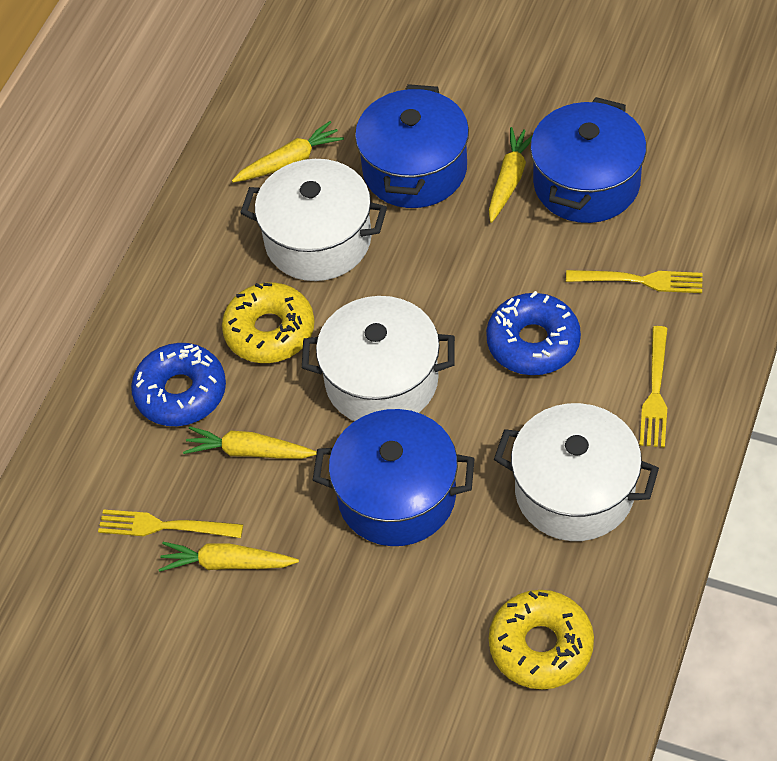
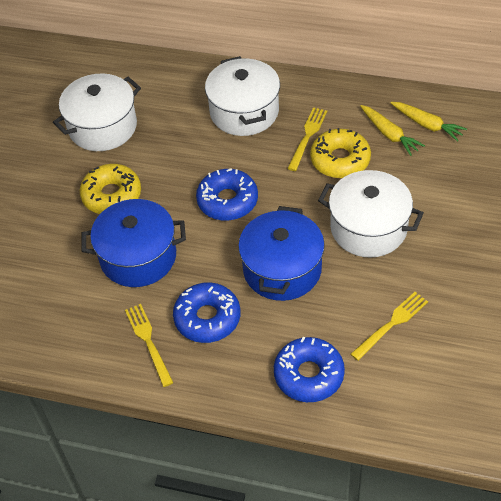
blue donut: 2 -> 3
blue pot: 3 -> 2
yellow carrot: 4 -> 2

